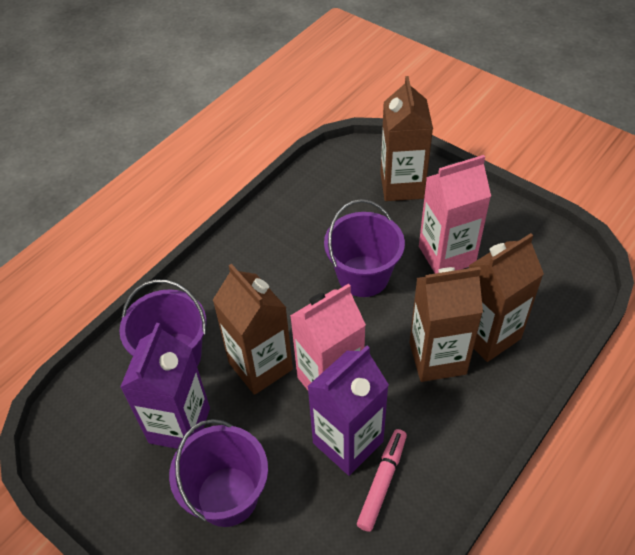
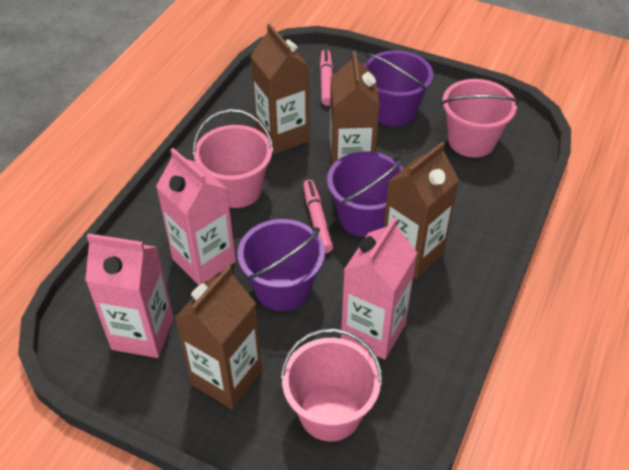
pink bucket: 0 -> 3
pink carton: 2 -> 3
pink marker: 1 -> 2
purple carton: 2 -> 0

